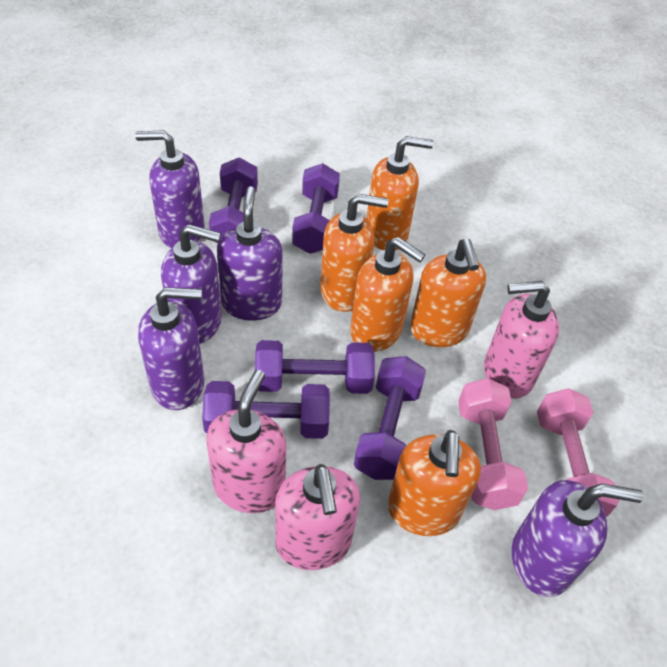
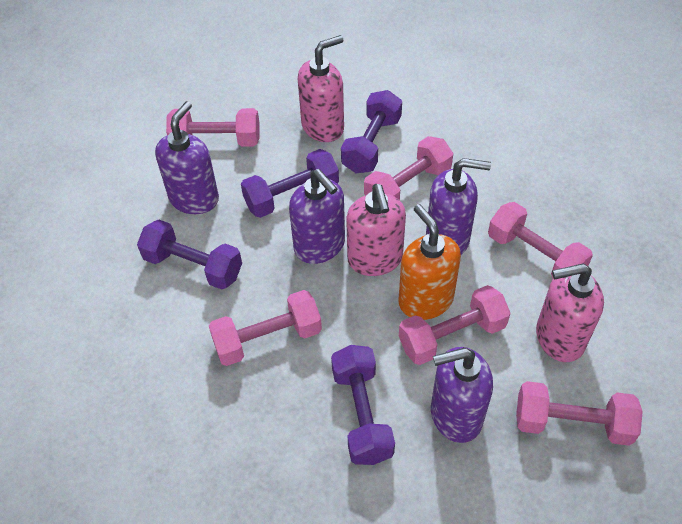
orange soap dispenser: 5 -> 1
pink dumbbell: 2 -> 6
purple dumbbell: 5 -> 4
purple soap dispenser: 5 -> 4

